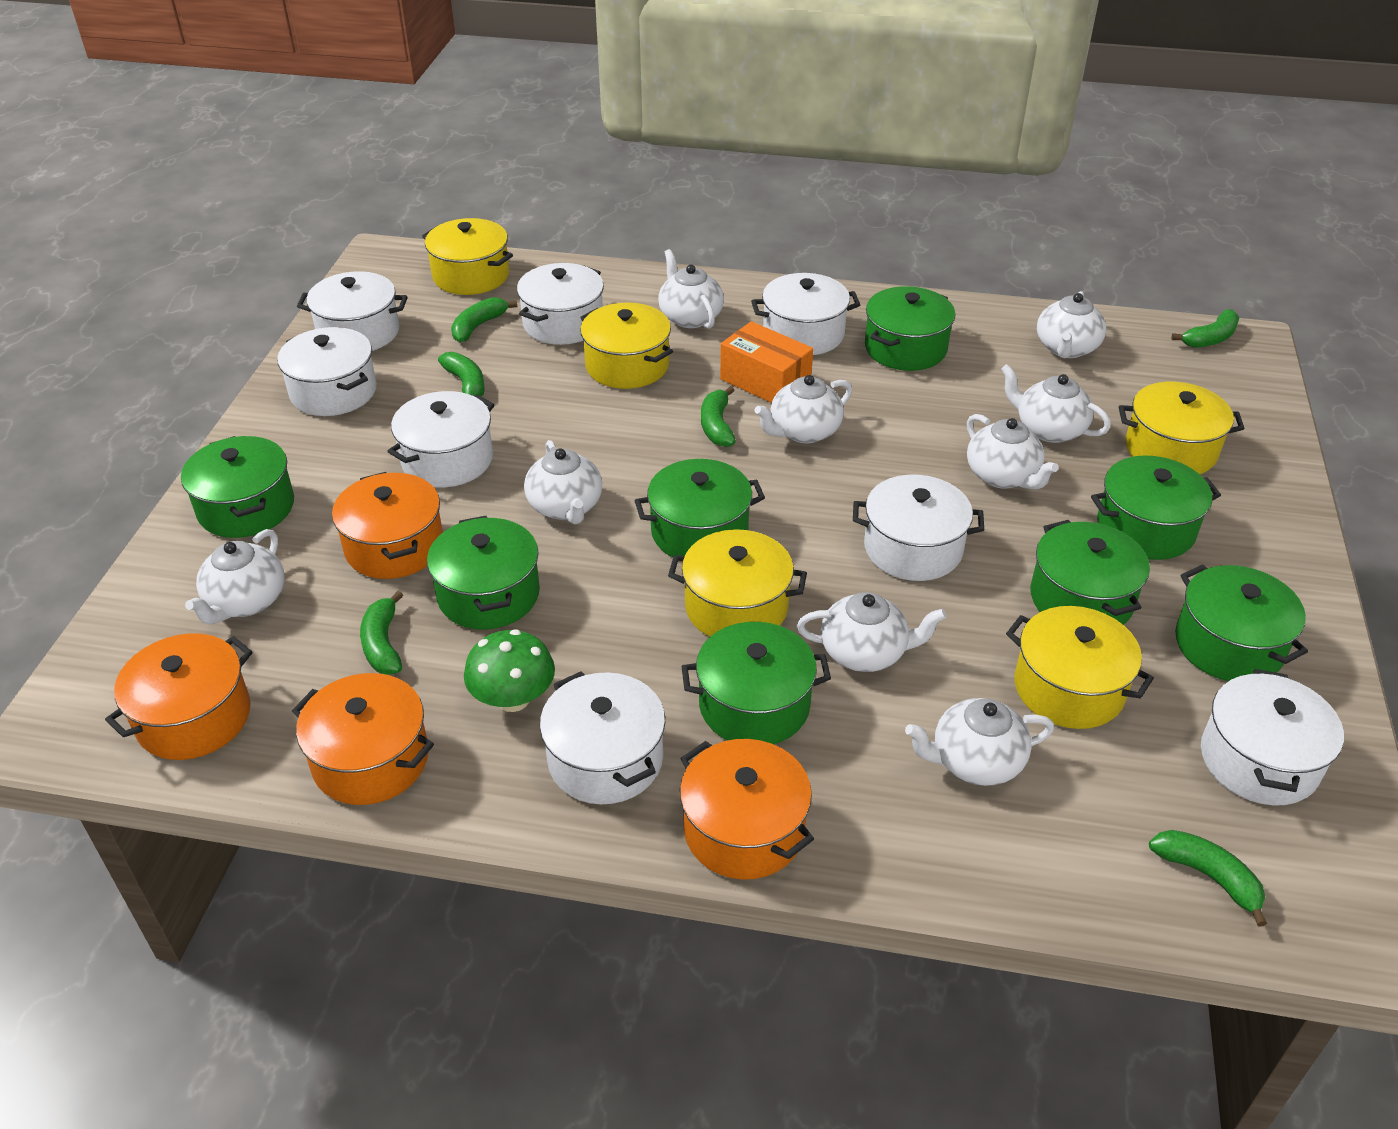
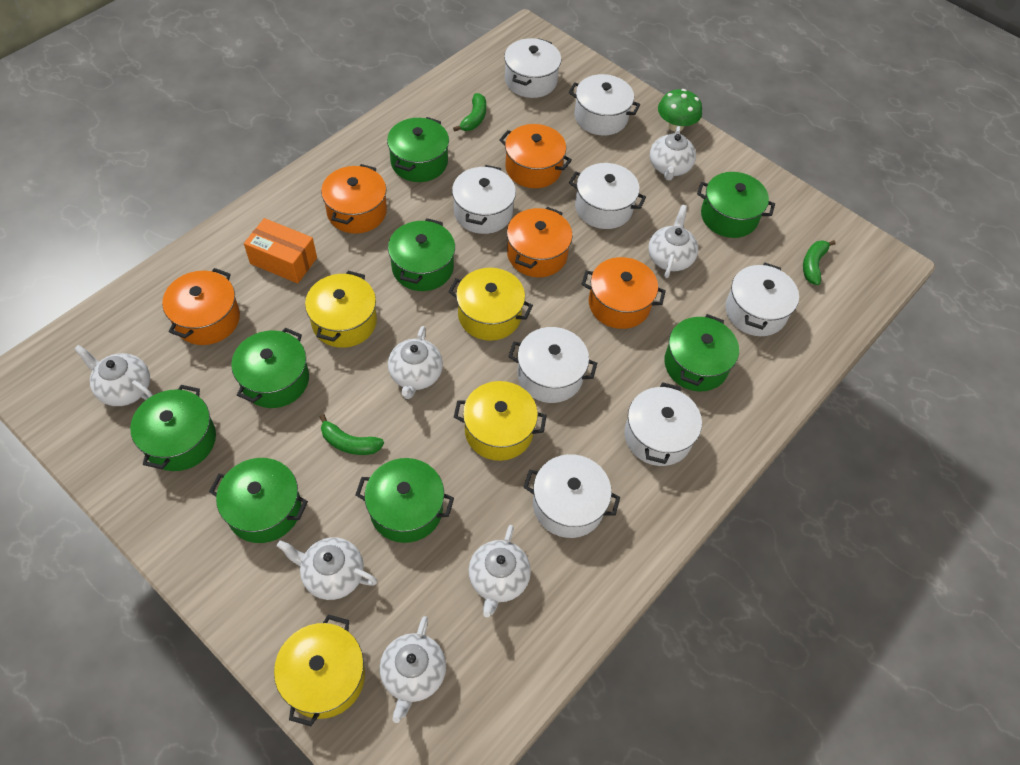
green banana: 6 -> 3
orange pot: 4 -> 5
white teapot: 9 -> 7
yellow pot: 5 -> 4

